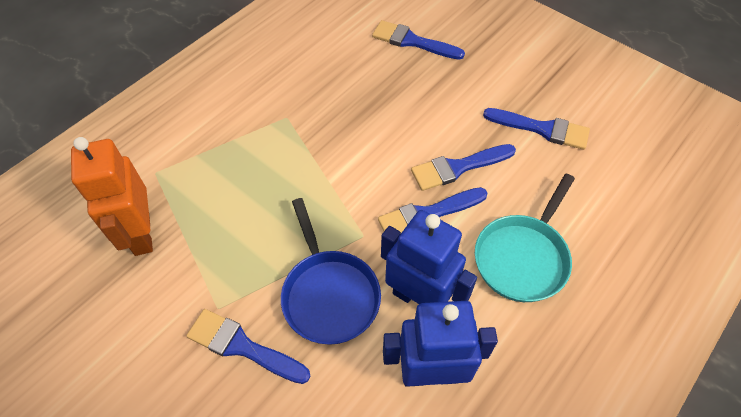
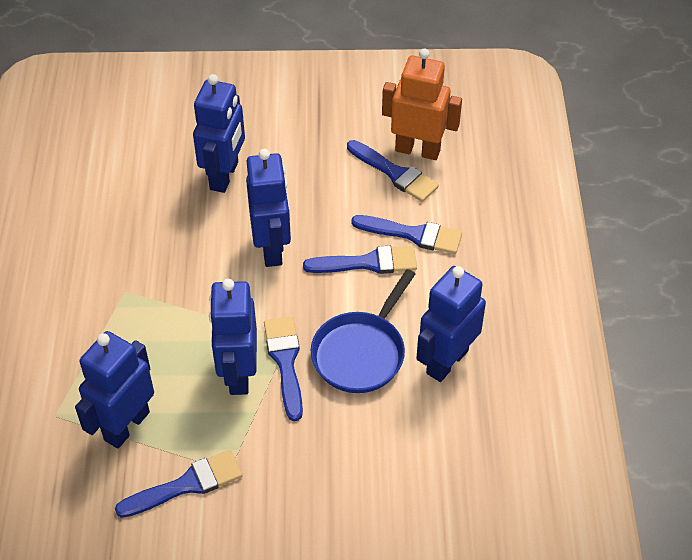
blue robot: 2 -> 5
turquoise pan: 1 -> 0

